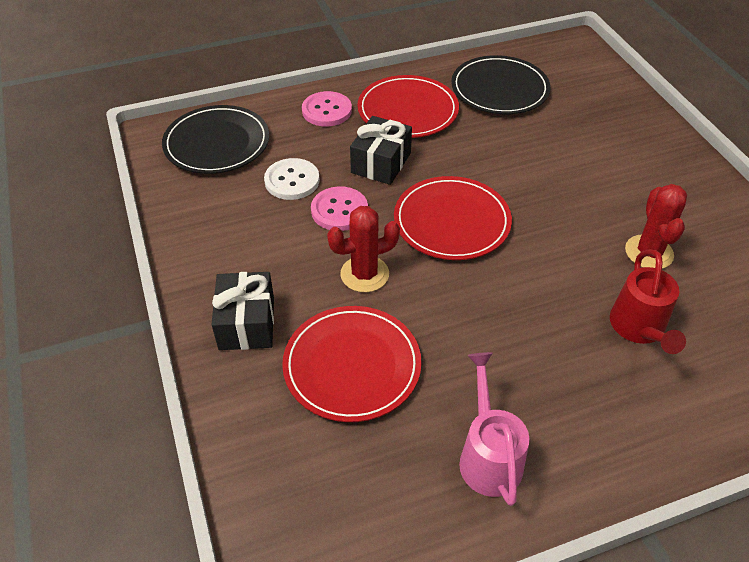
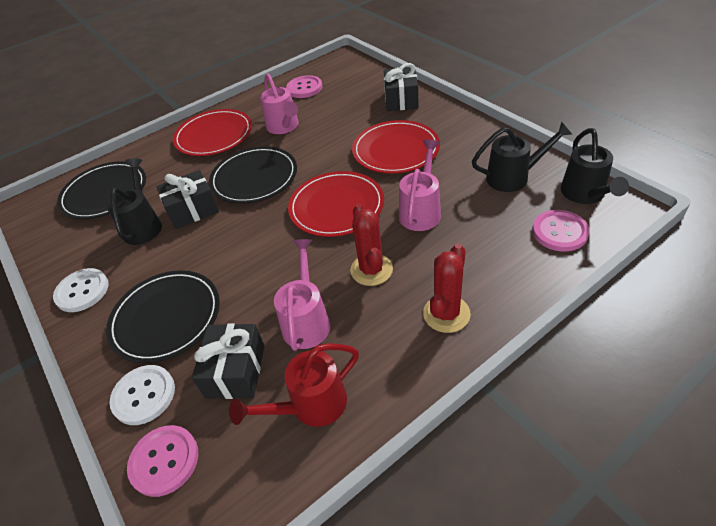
black gift: 2 -> 3
black plate: 2 -> 3
black watering can: 0 -> 3
pink button: 2 -> 3
pink watering can: 1 -> 3
white button: 1 -> 2

